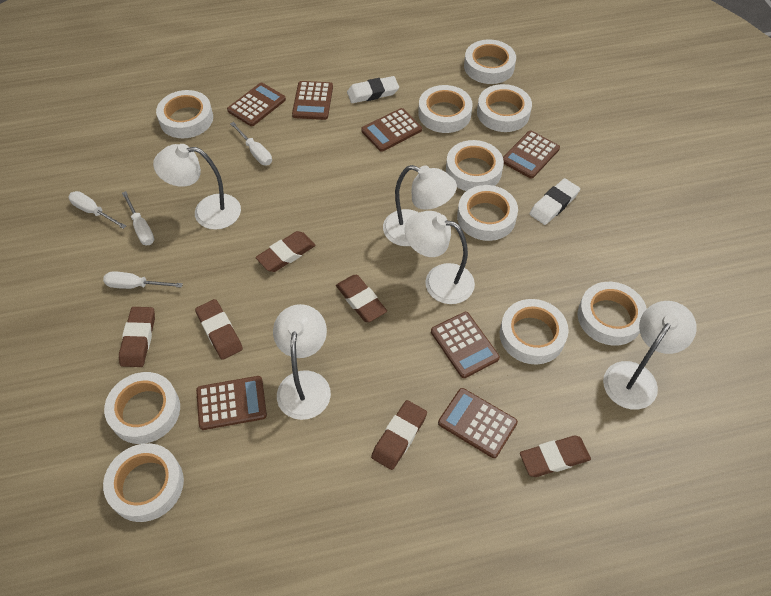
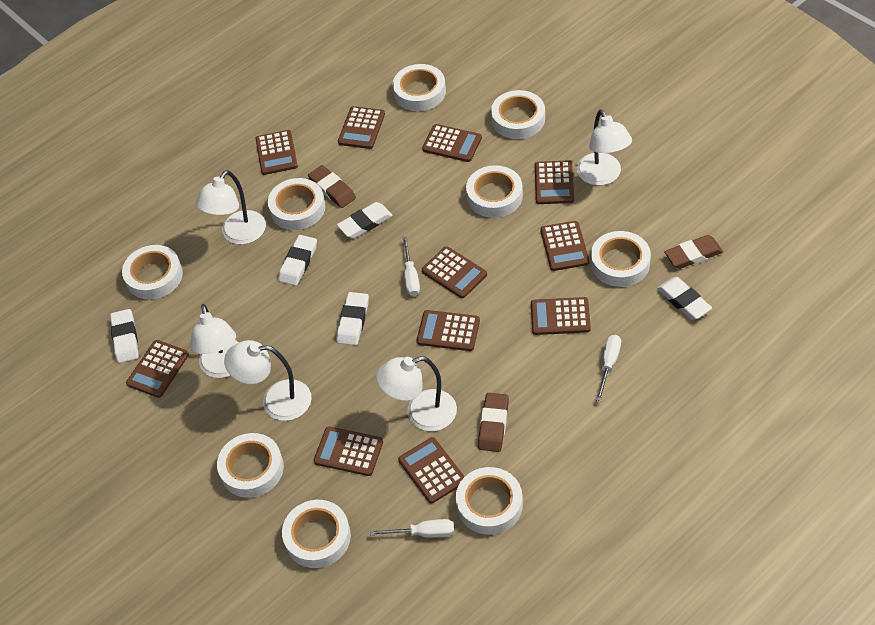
brown calculator: 7 -> 11
brown eraser: 6 -> 3
white eraser: 2 -> 5
white screwdriver: 4 -> 3
white tape: 10 -> 9

